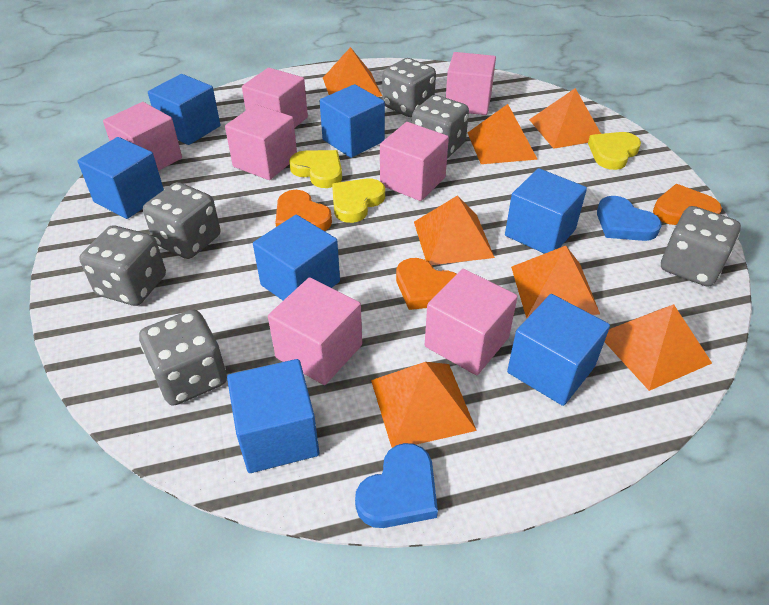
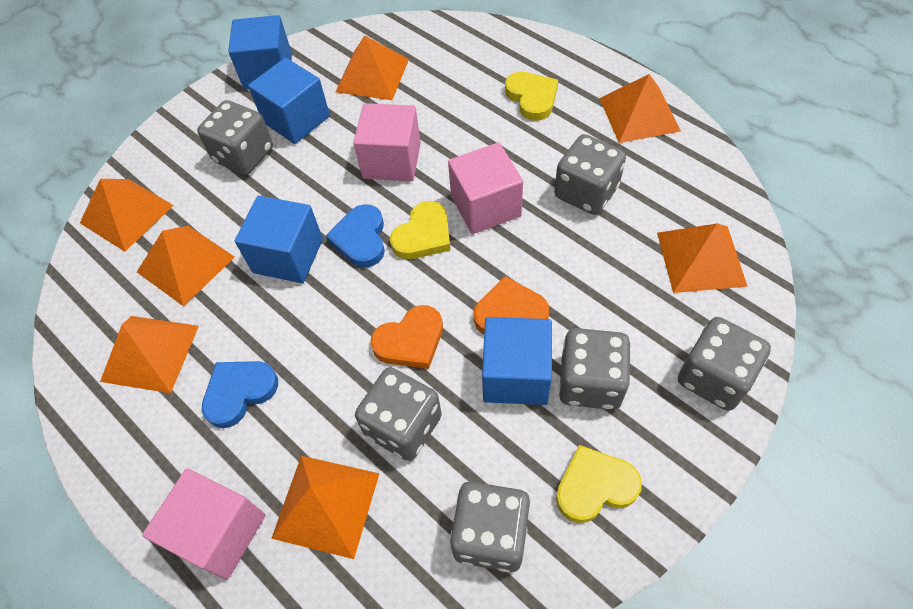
blue cube: 7 -> 4
orange heart: 3 -> 2
pink cube: 7 -> 3

